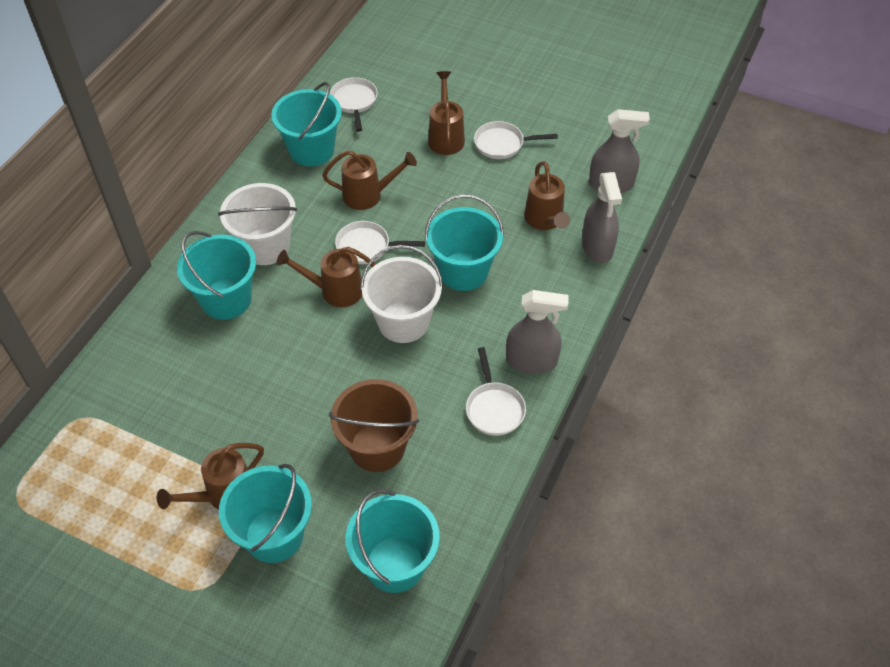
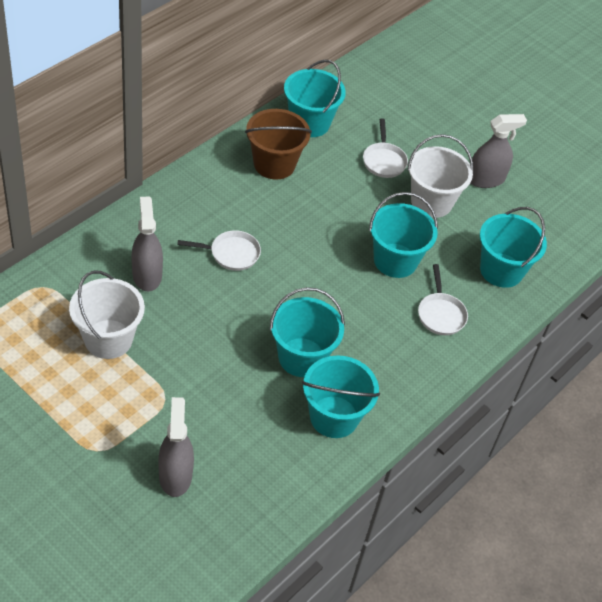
brown watering can: 5 -> 0
white pan: 4 -> 3

